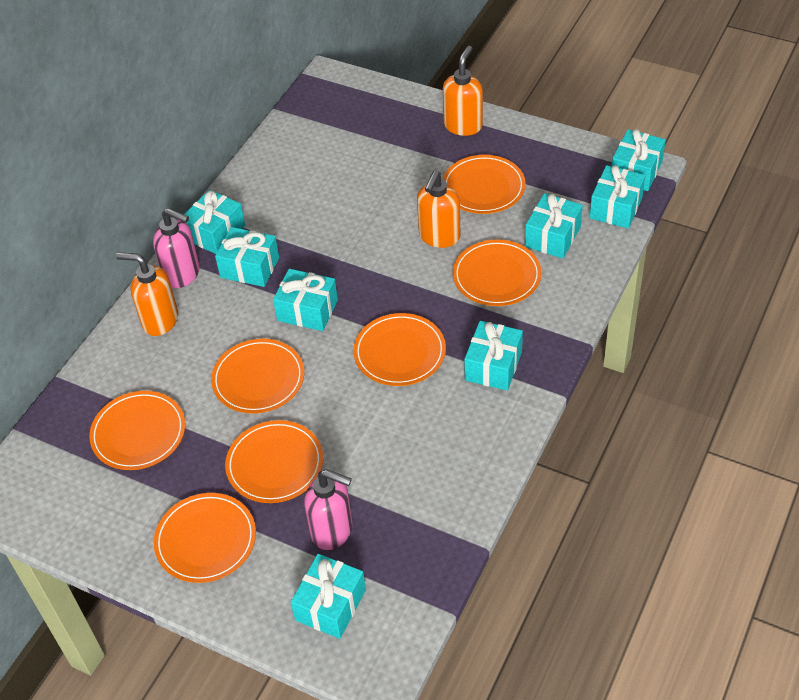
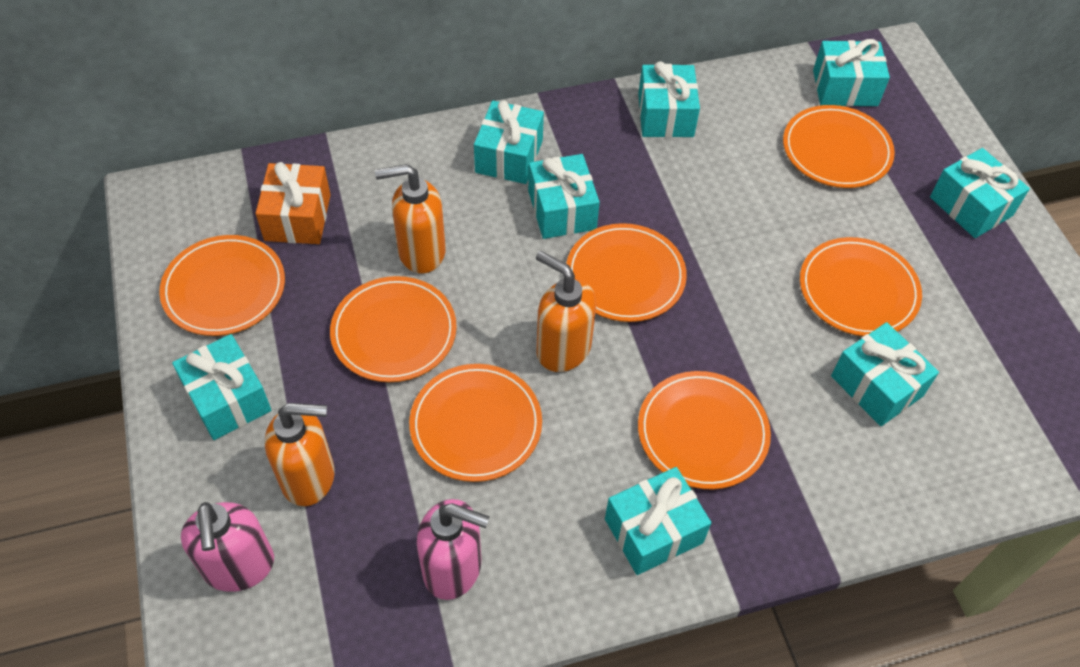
orange gift: 0 -> 1

